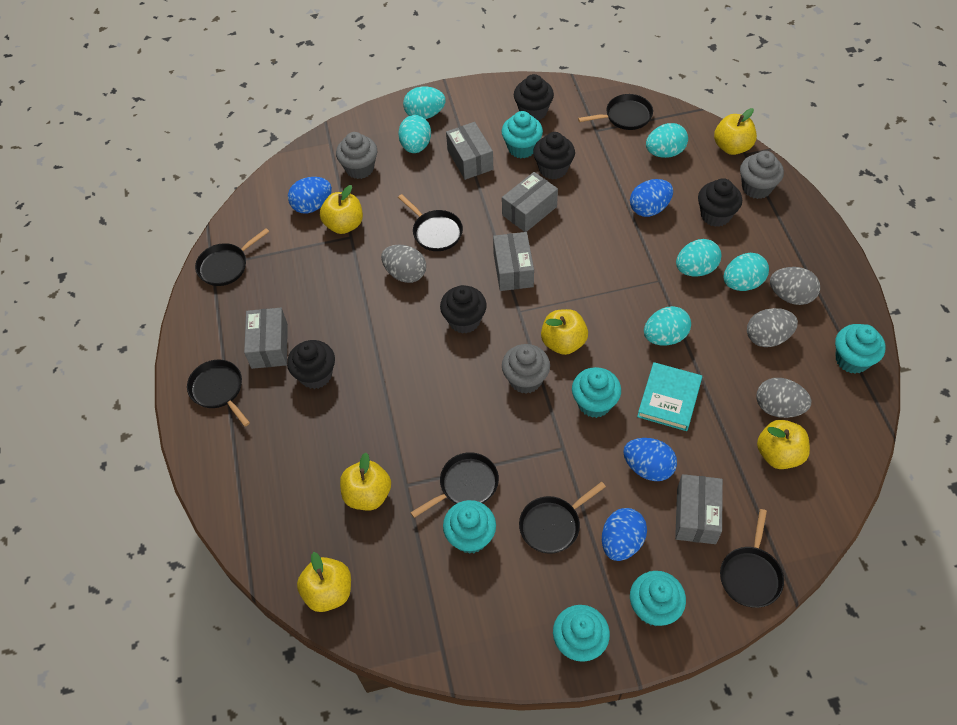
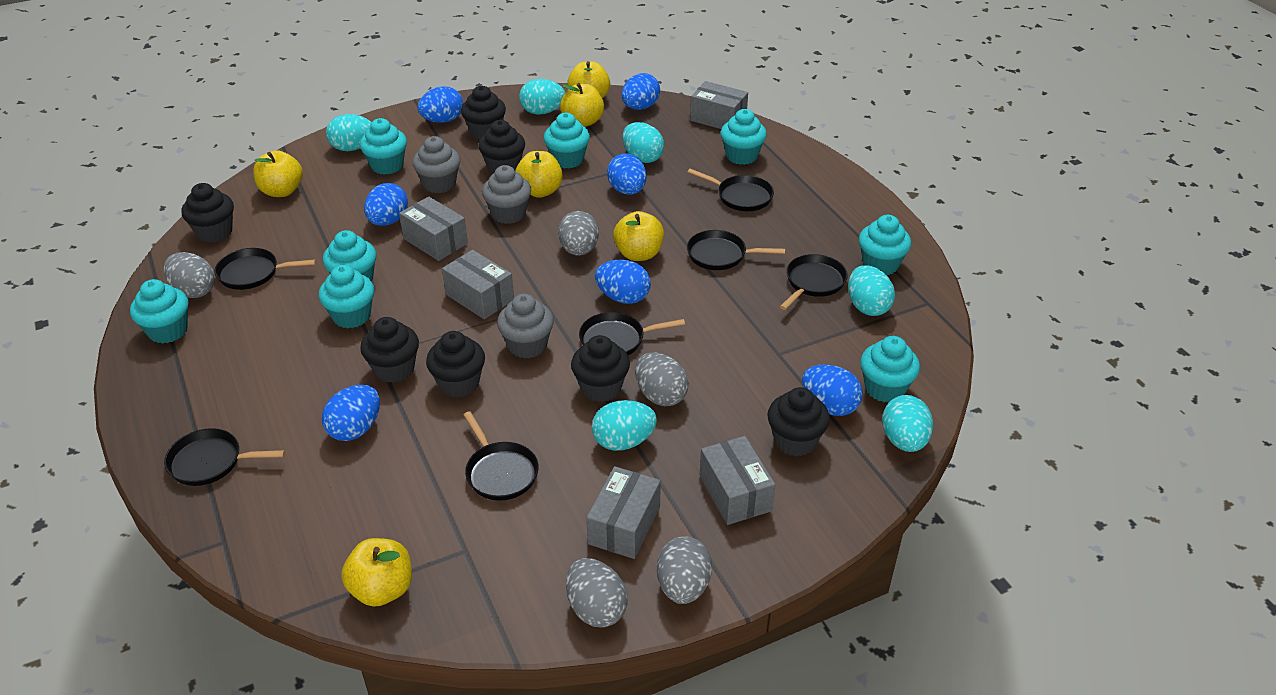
black cupcake: 5 -> 7
blue egg: 4 -> 7
grey egg: 4 -> 5
turquoise book: 1 -> 0
turquoise cupcake: 6 -> 8

